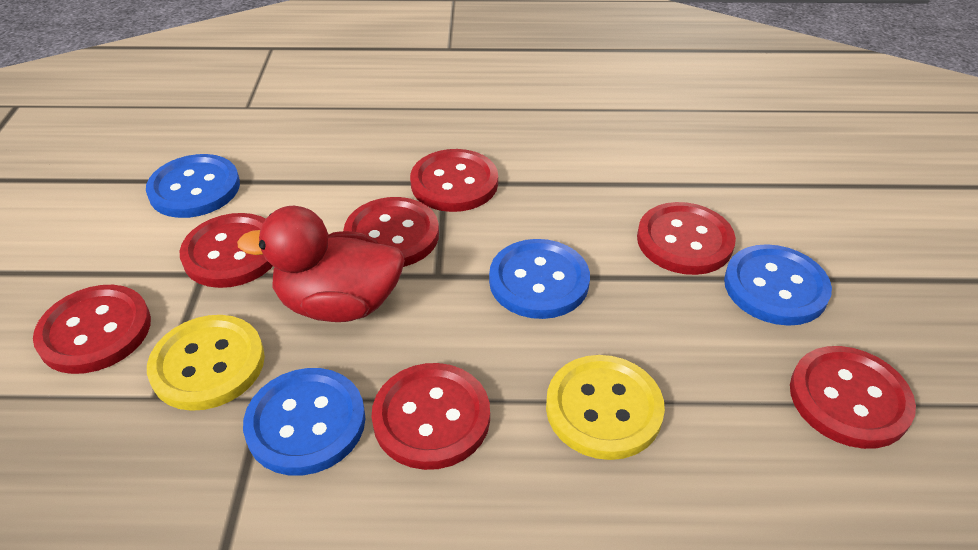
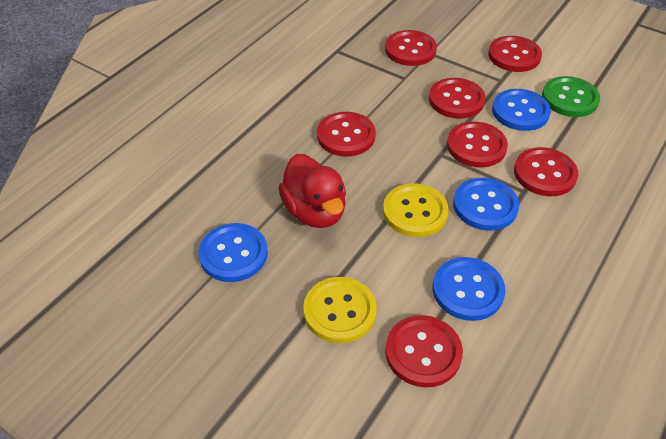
green button: 0 -> 1

